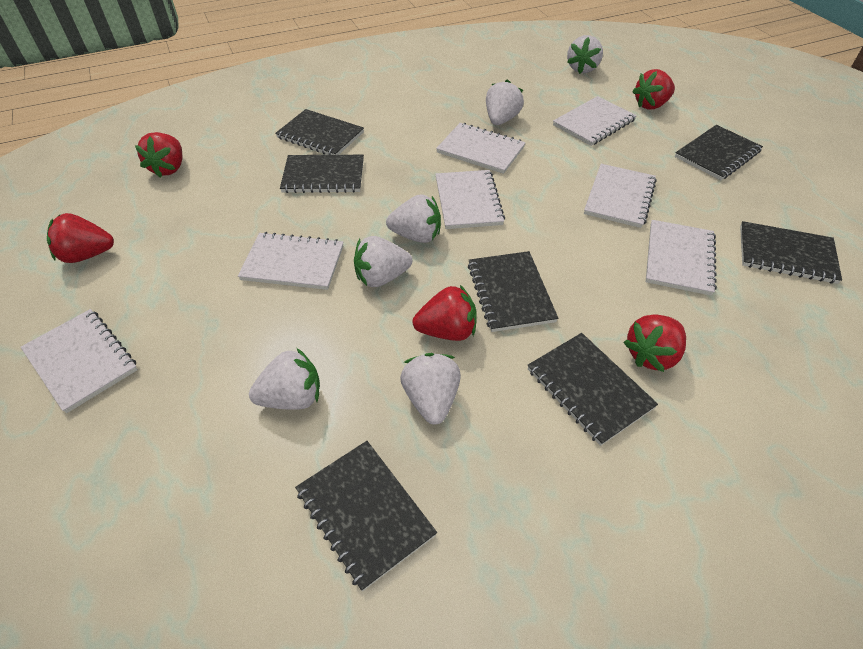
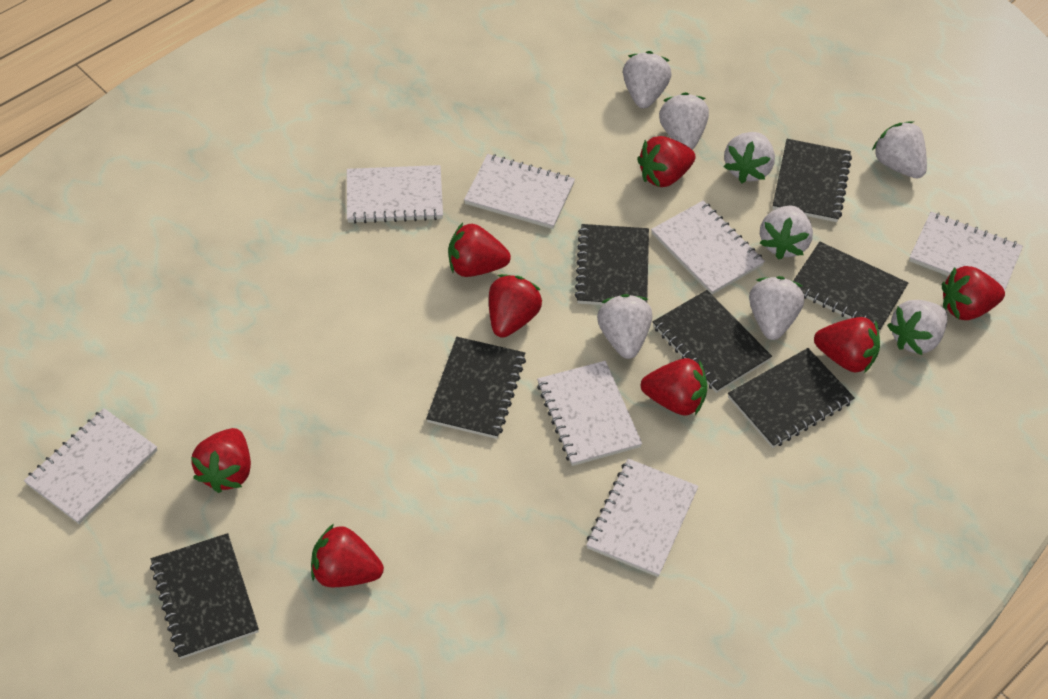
red strawberry: 5 -> 8
white strawberry: 6 -> 8

